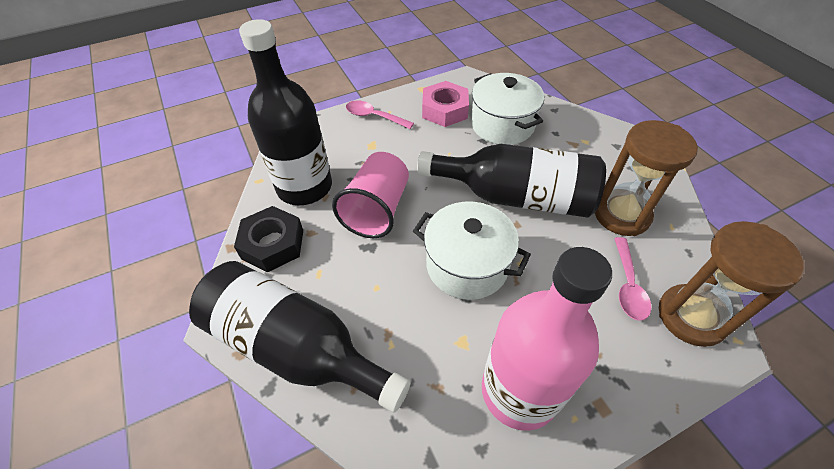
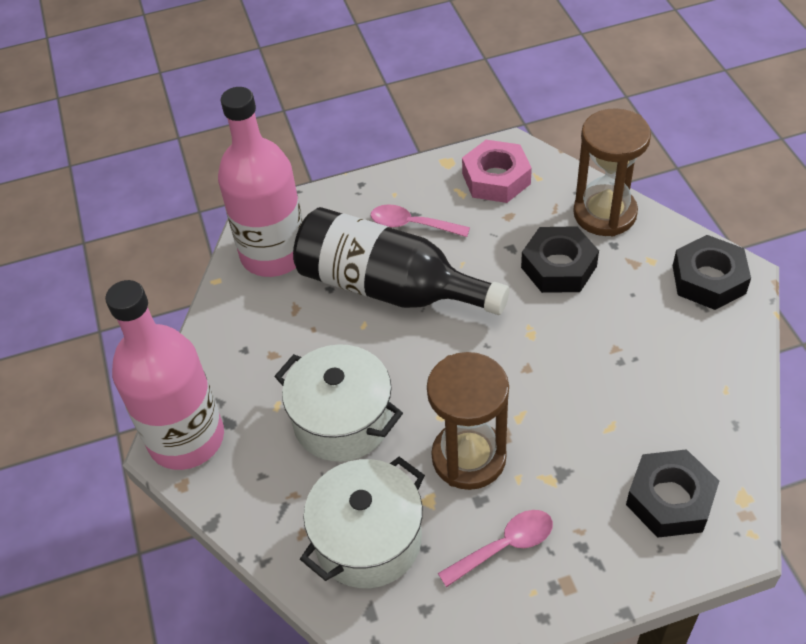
black bottle: 3 -> 1
black nut: 1 -> 3
pink bottle: 1 -> 2
pink cup: 1 -> 0

